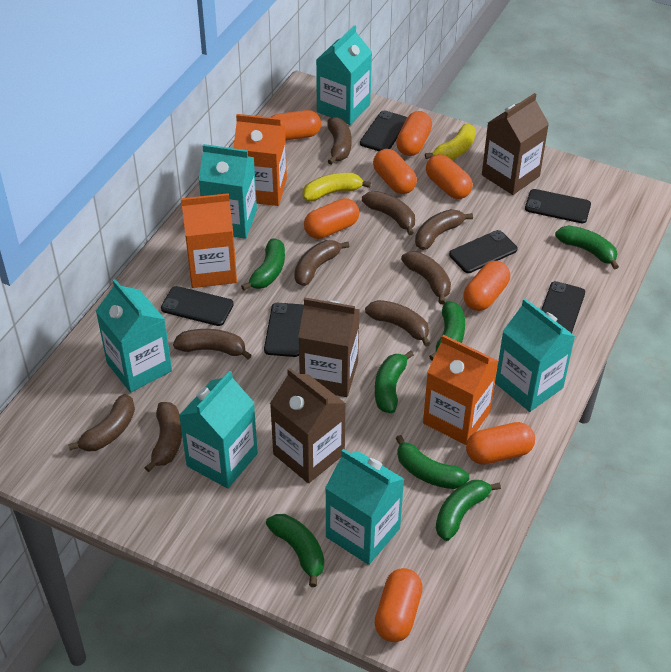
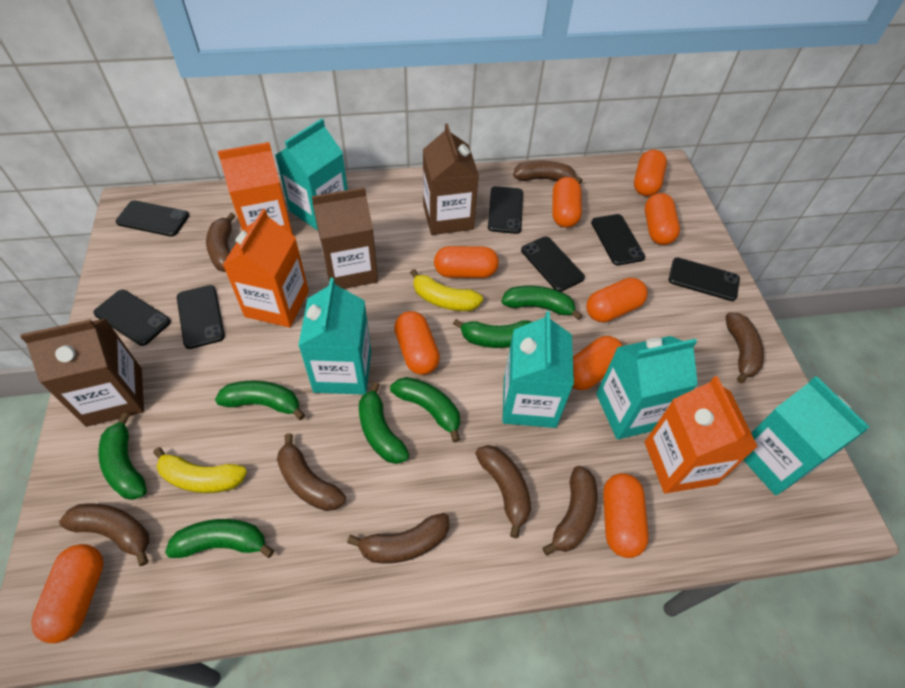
black phone: 6 -> 7
brown banana: 9 -> 8
orange capsule: 8 -> 9
turquoise carton: 6 -> 5

